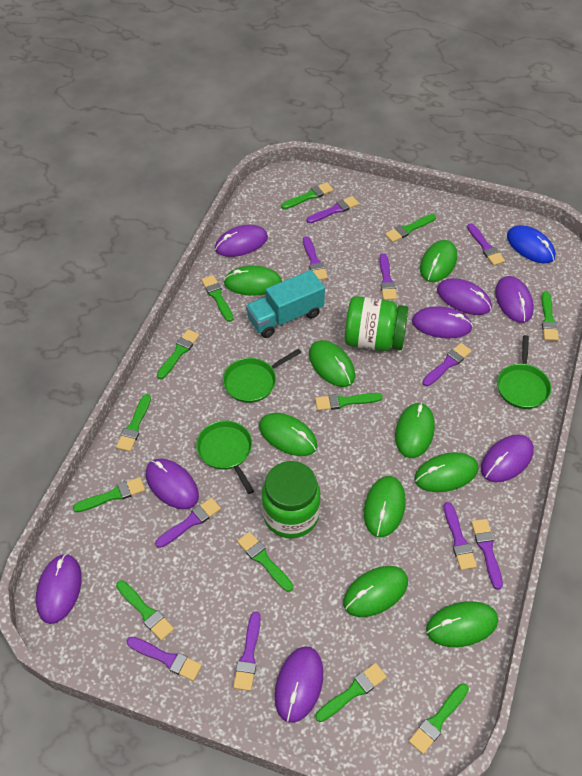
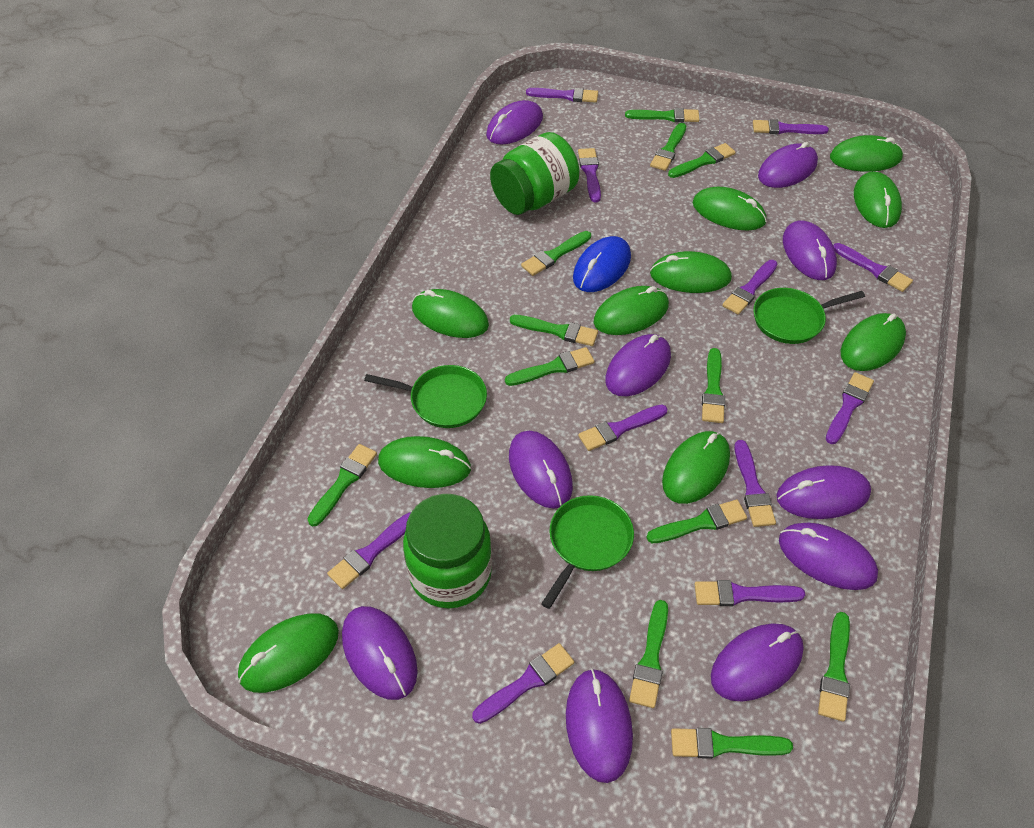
green mouse: 9 -> 10
purple brush: 10 -> 11
purple mouse: 8 -> 10
turquoise truck: 1 -> 0

